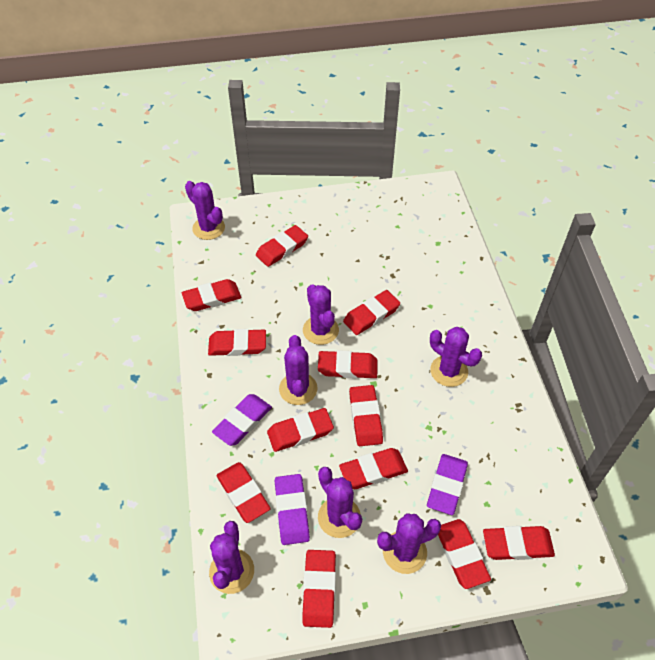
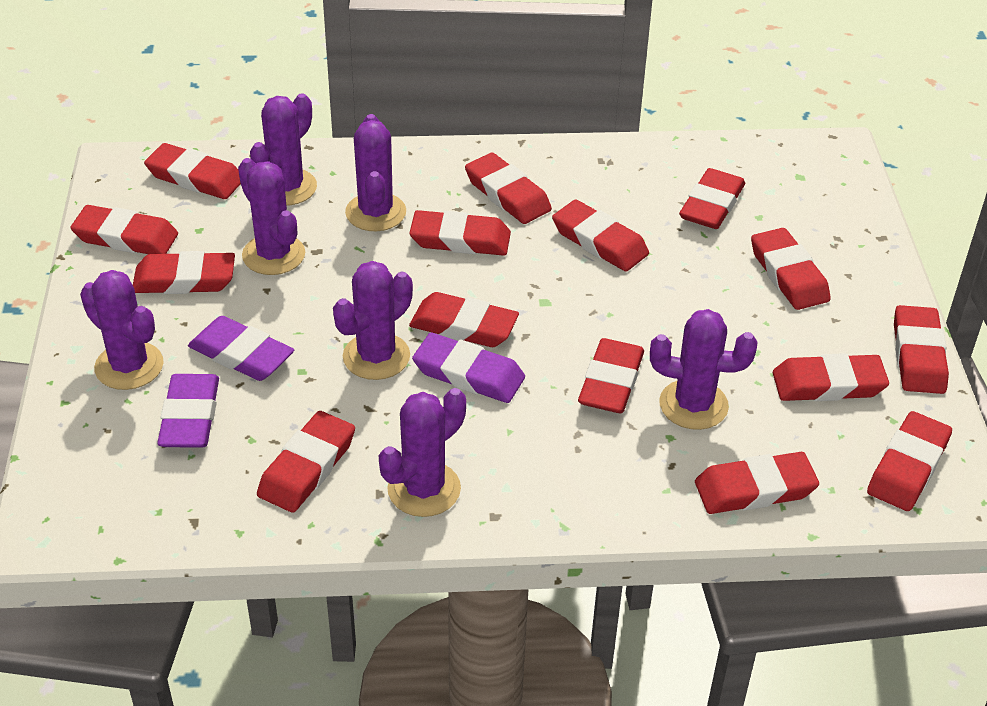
red eraser: 12 -> 15

